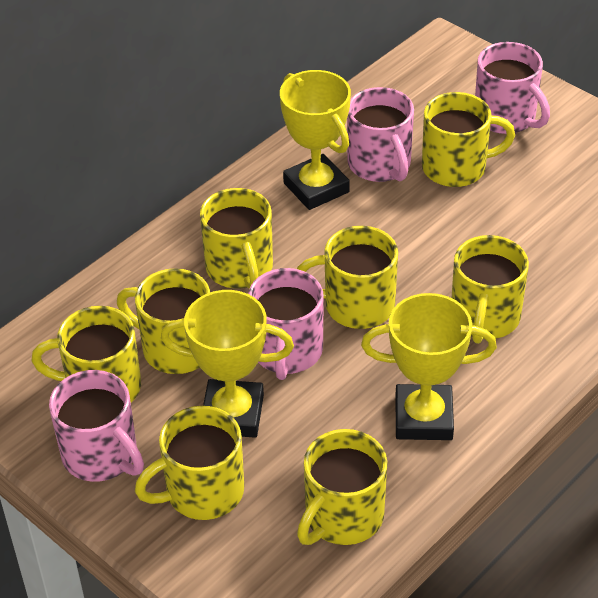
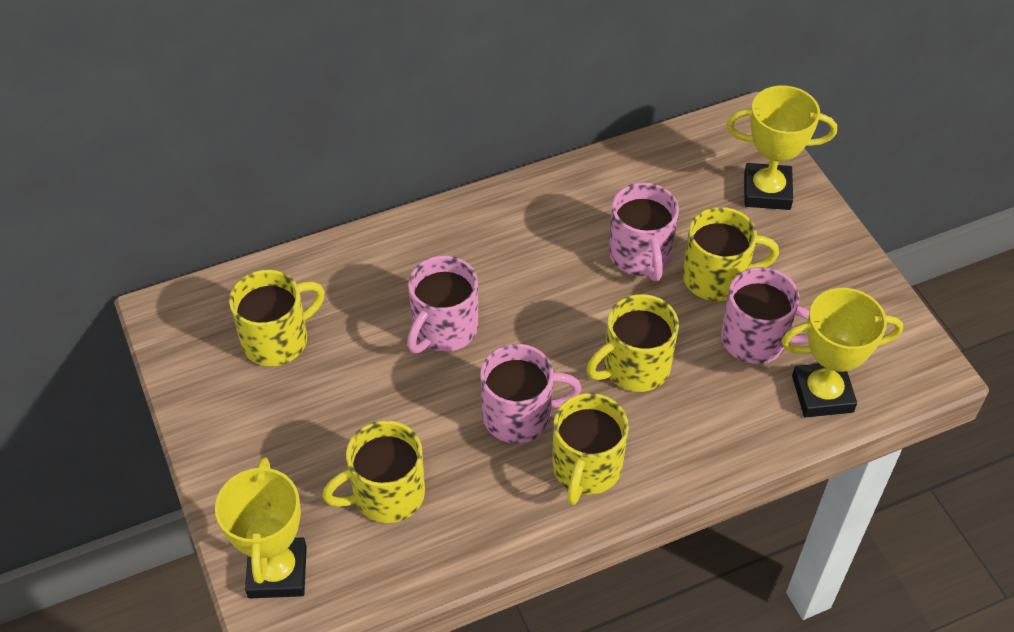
yellow mug: 8 -> 5

